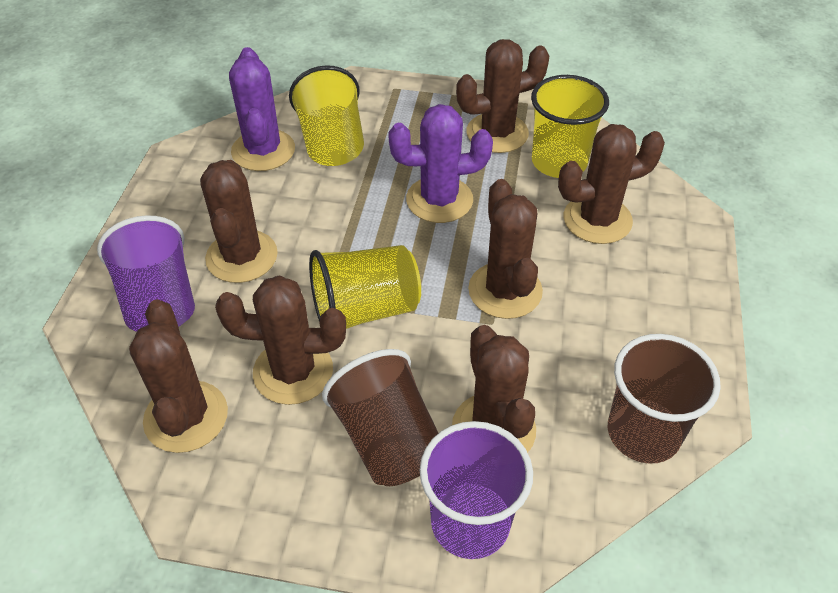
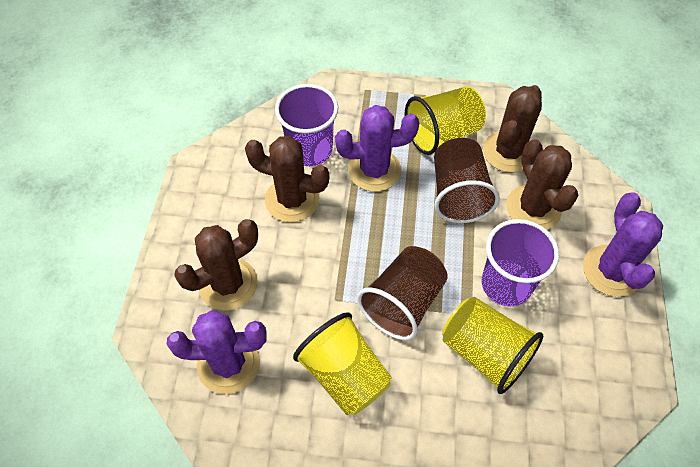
brown cactus: 7 -> 4
purple cactus: 2 -> 3

